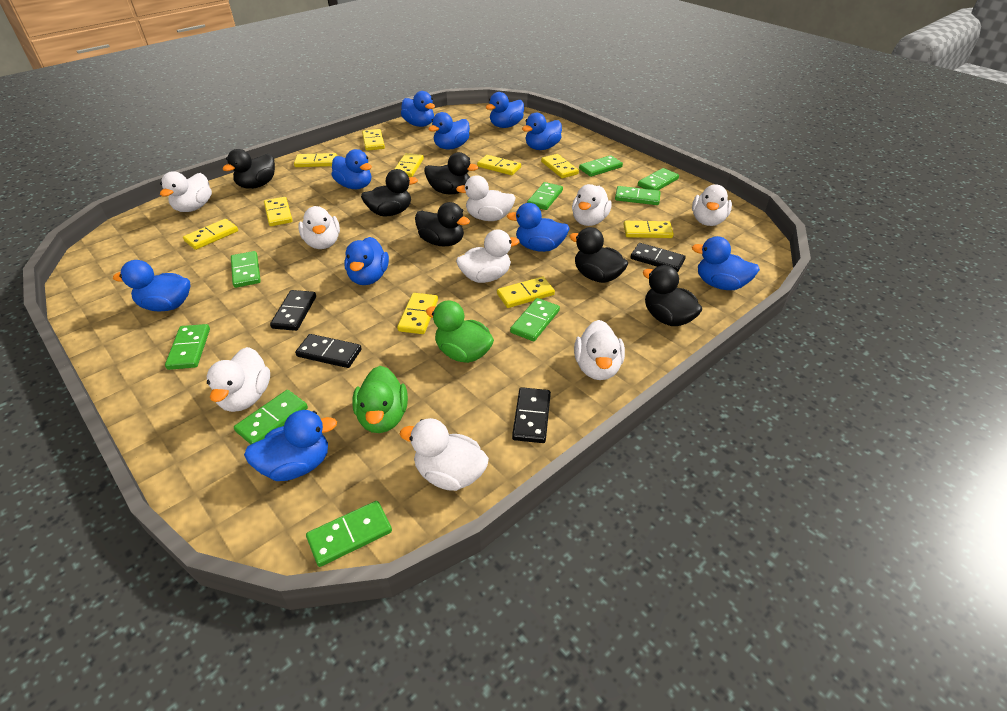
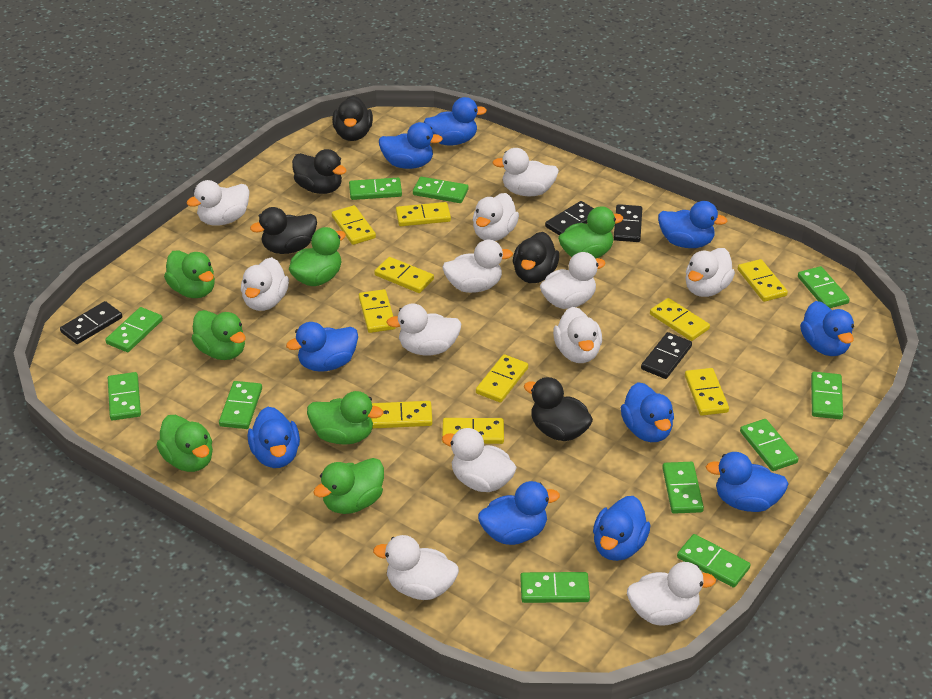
black duck: 6 -> 5
green domino: 9 -> 11
green duck: 2 -> 7
white duck: 9 -> 12

